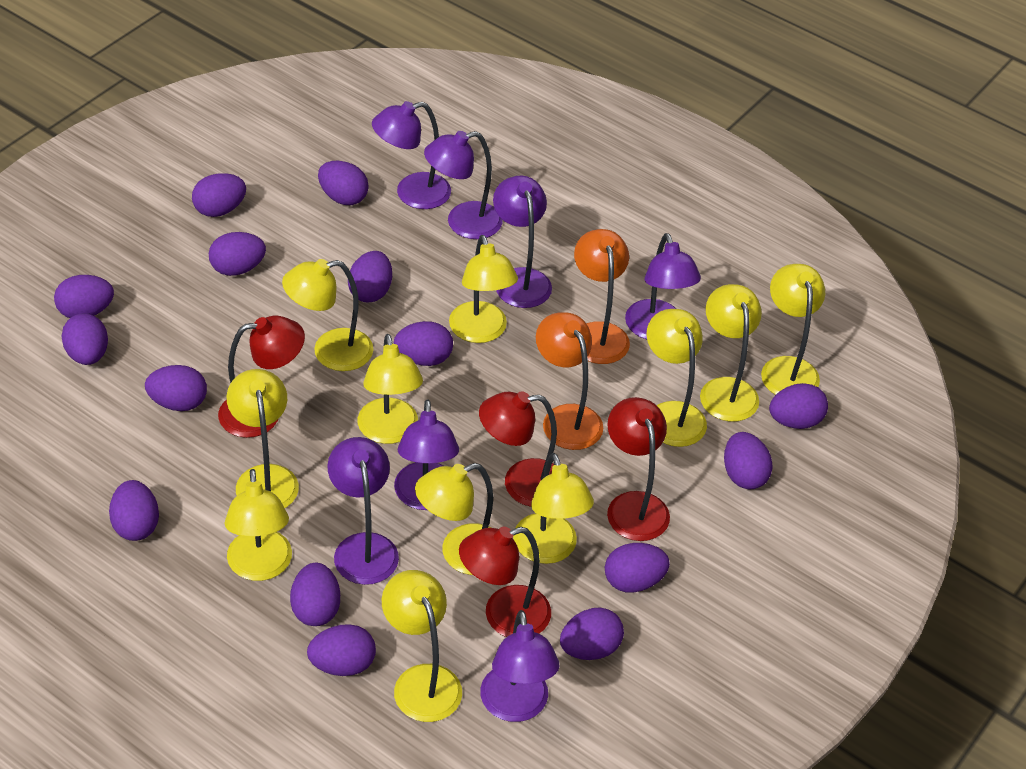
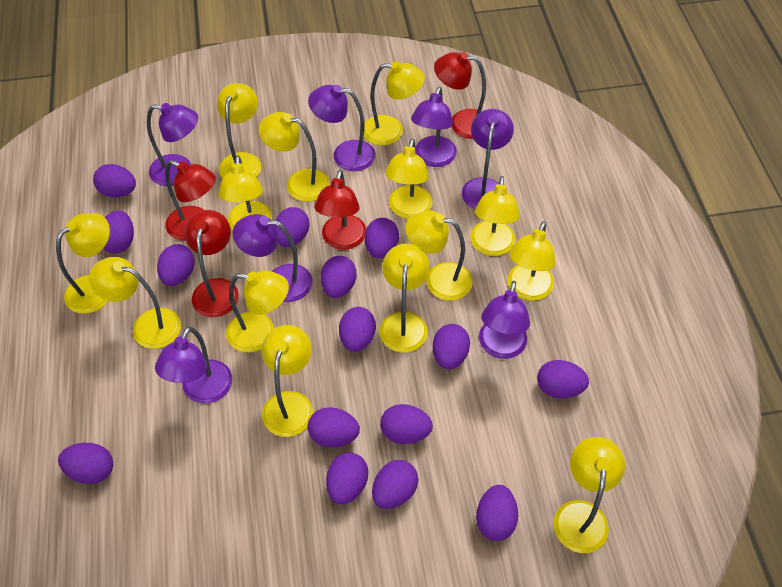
orange lamp: 2 -> 0
yellow lamp: 11 -> 14

